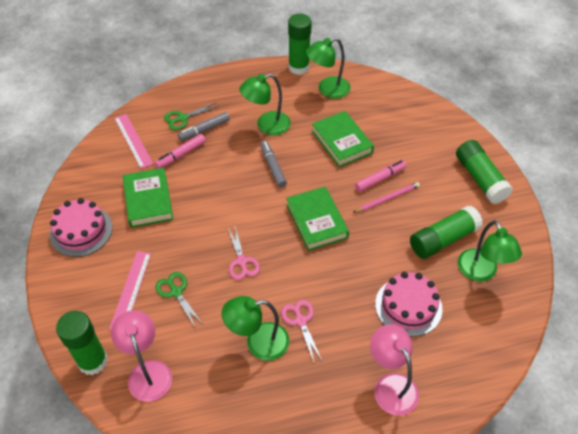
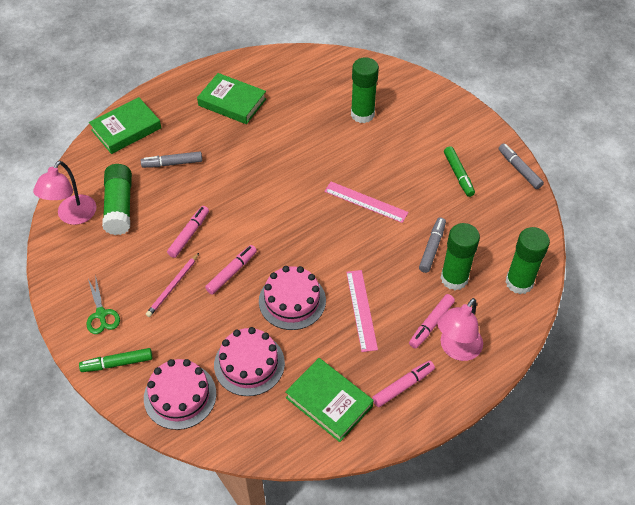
green lamp: 4 -> 0
green marker: 0 -> 2
green scissors: 2 -> 1
grey marker: 2 -> 3
pink cake: 2 -> 3
pink marker: 2 -> 4
pink scissors: 2 -> 0

